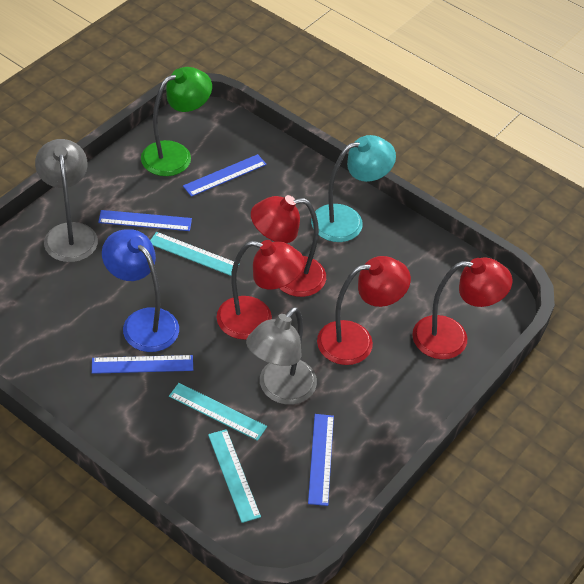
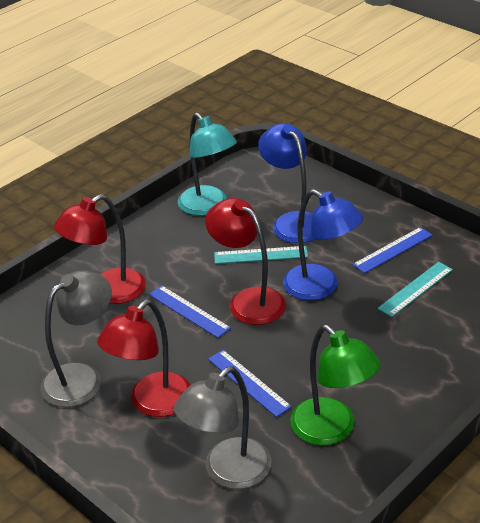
blue lamp: 1 -> 2
blue ruler: 4 -> 3
red lamp: 4 -> 3
turquoise ruler: 3 -> 2

